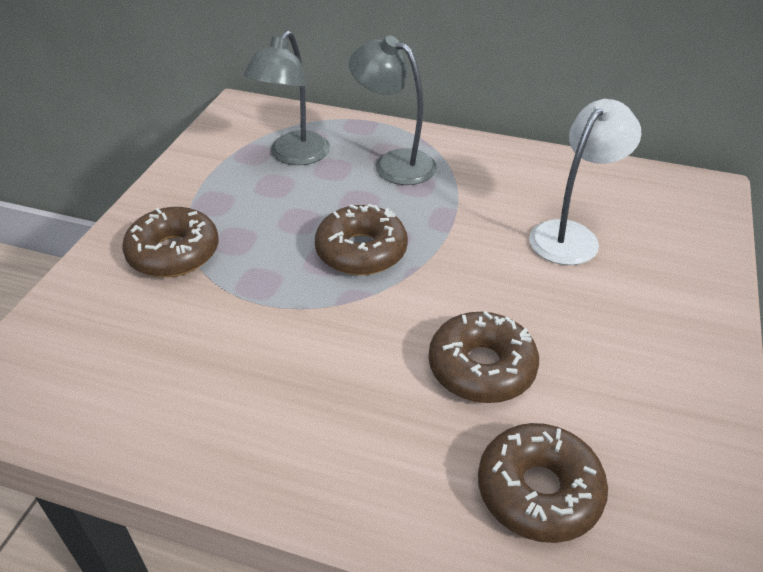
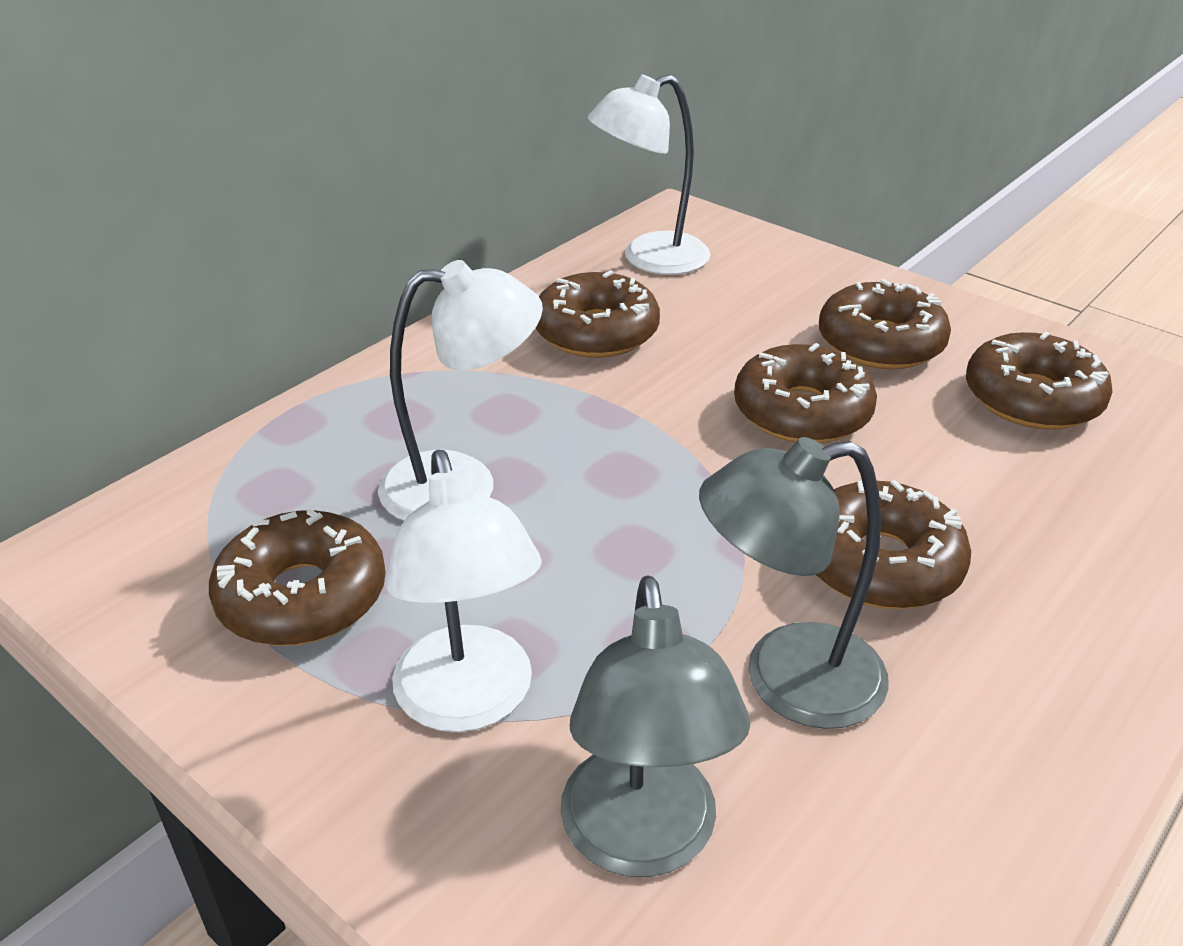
brown donut: 4 -> 6
white lamp: 1 -> 3

